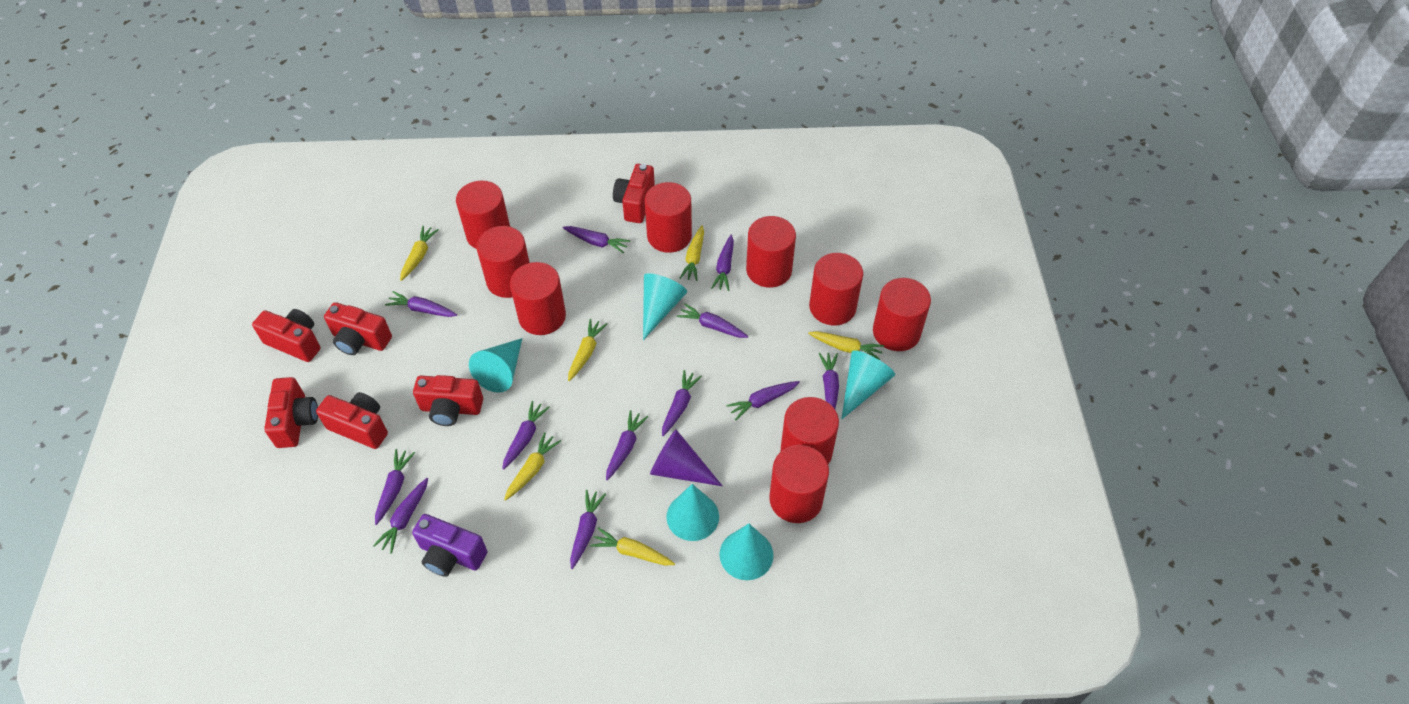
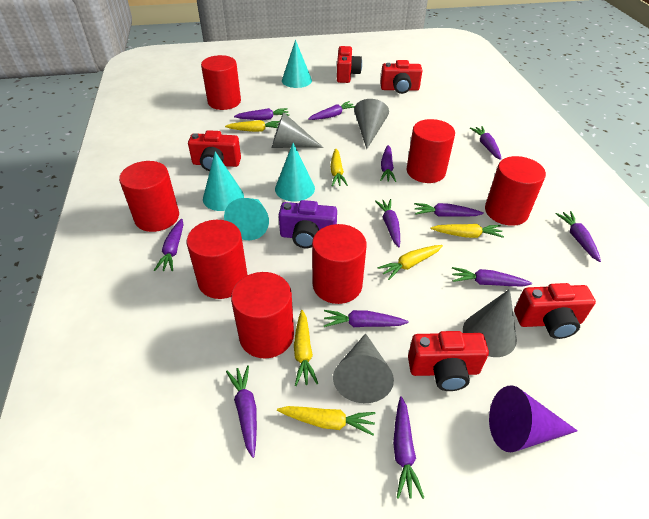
grey cone: 0 -> 4
red camera: 6 -> 5
red cylinder: 9 -> 7
turquoise cone: 5 -> 4

